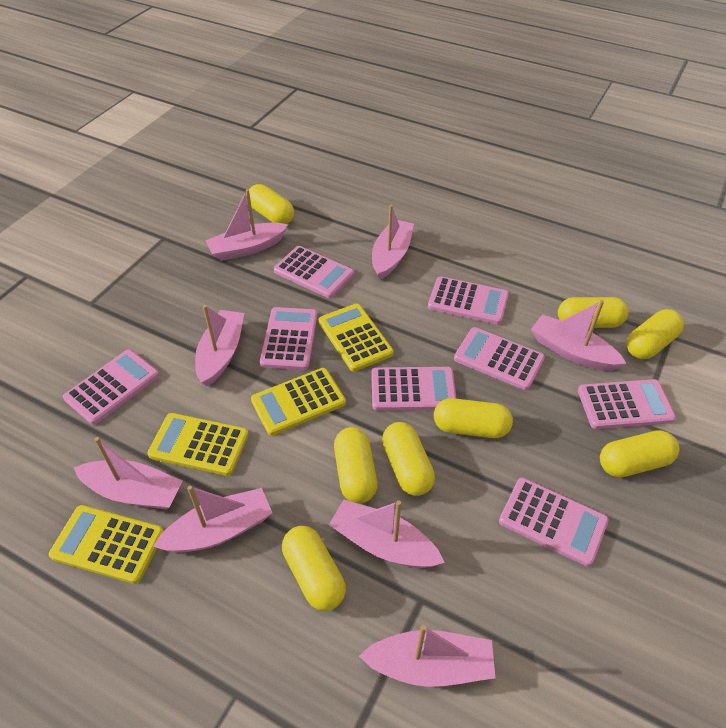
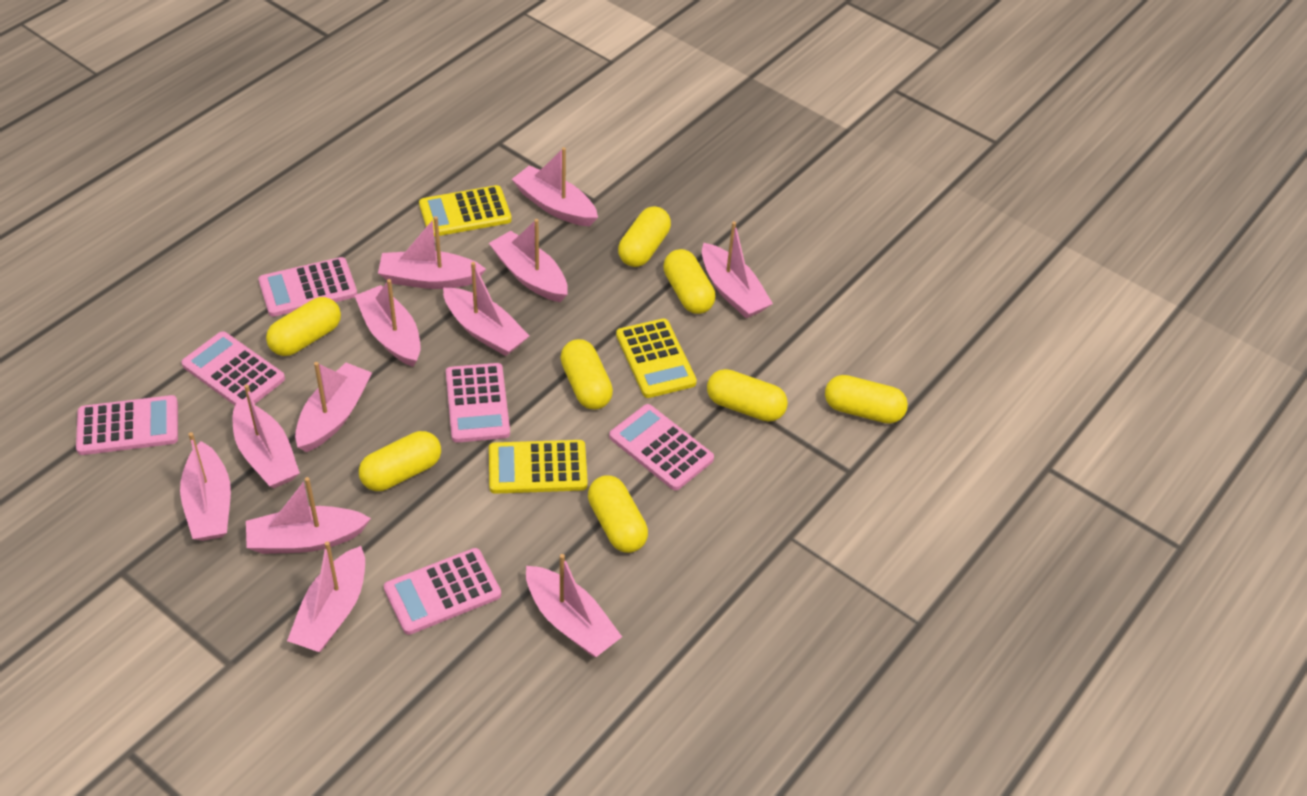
pink boat: 8 -> 12
pink calculator: 8 -> 6
yellow calculator: 4 -> 3

